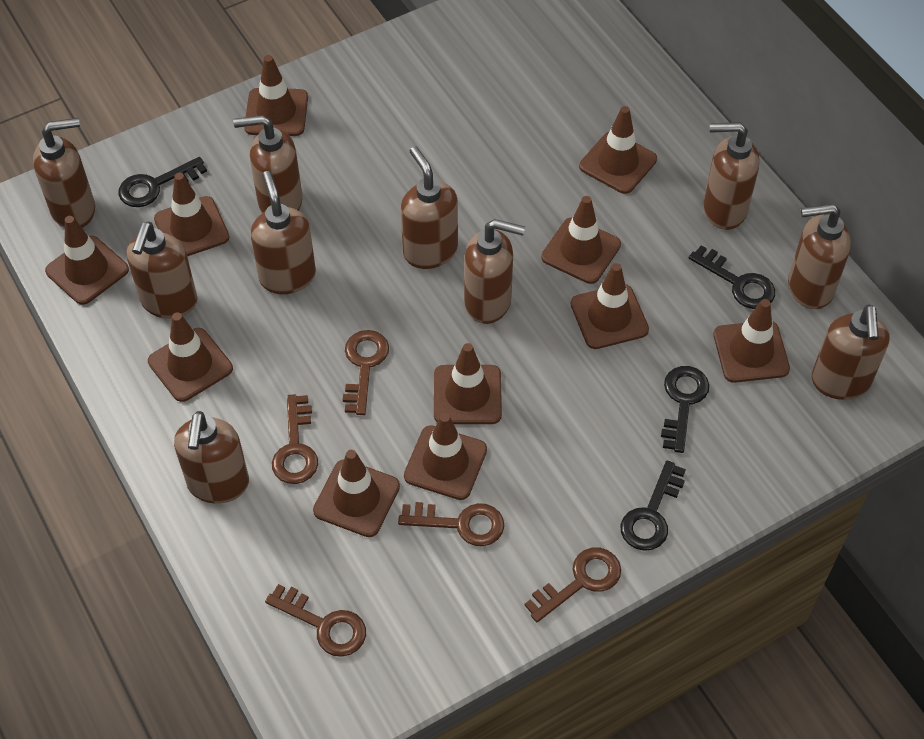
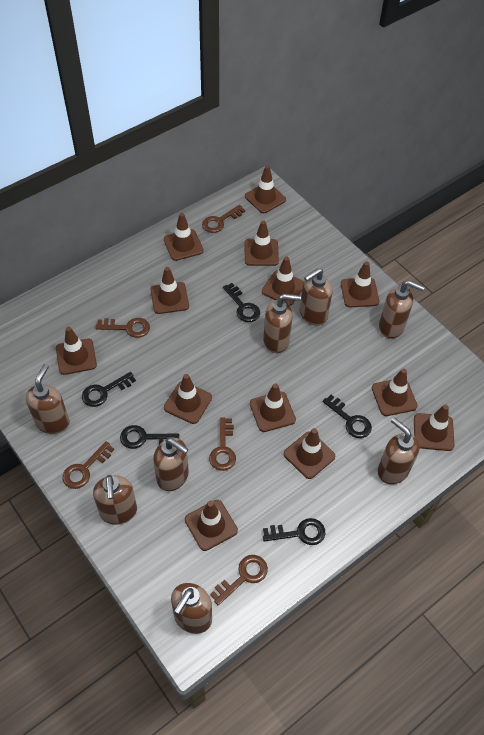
black key: 4 -> 5
brown soap dispenser: 10 -> 8
brown traffic cone: 11 -> 13

